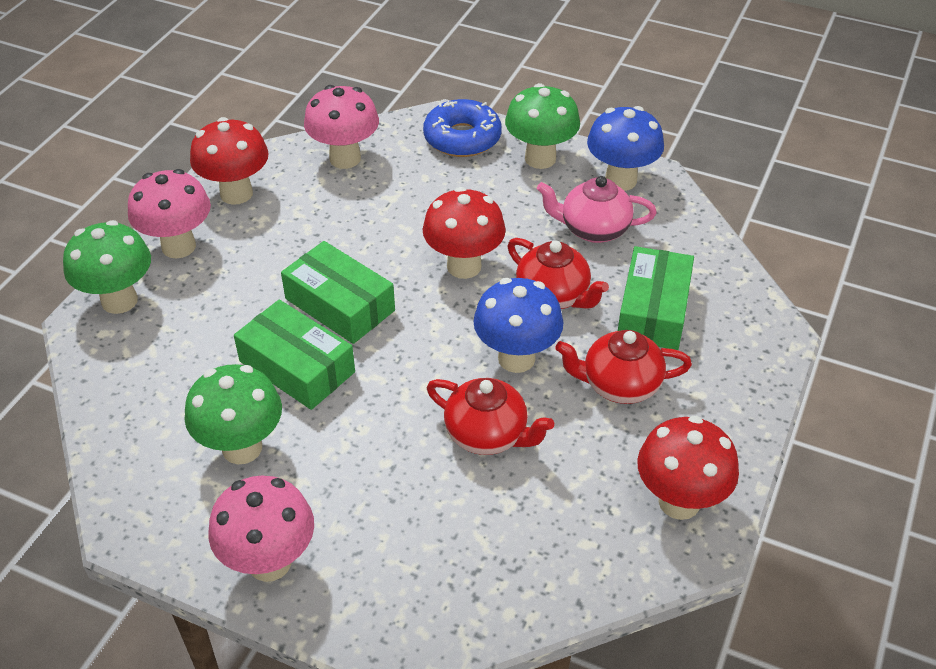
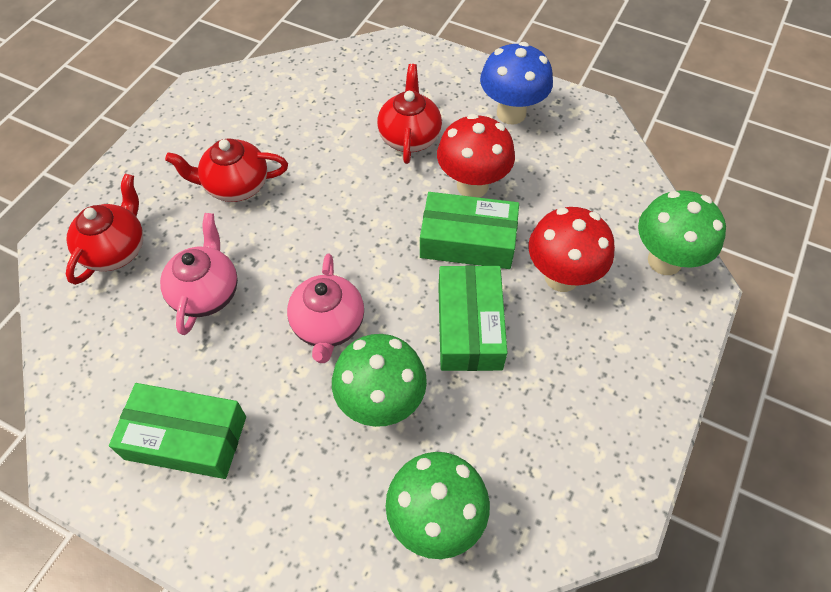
blue donut: 1 -> 0
blue mushroom: 2 -> 1
pink mushroom: 3 -> 0
pink teapot: 1 -> 2
red mushroom: 3 -> 2

